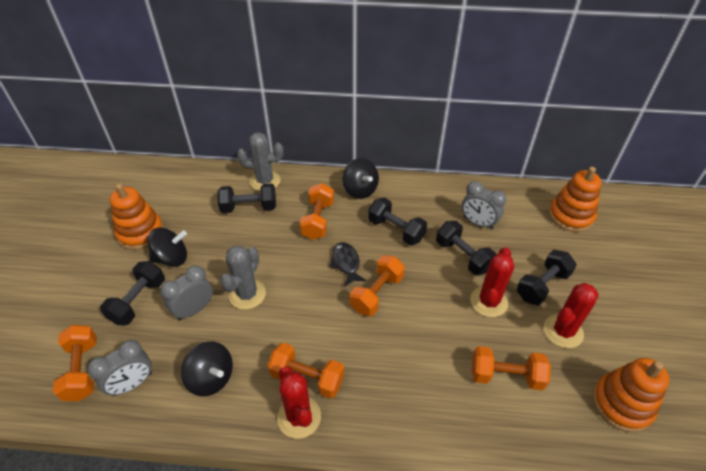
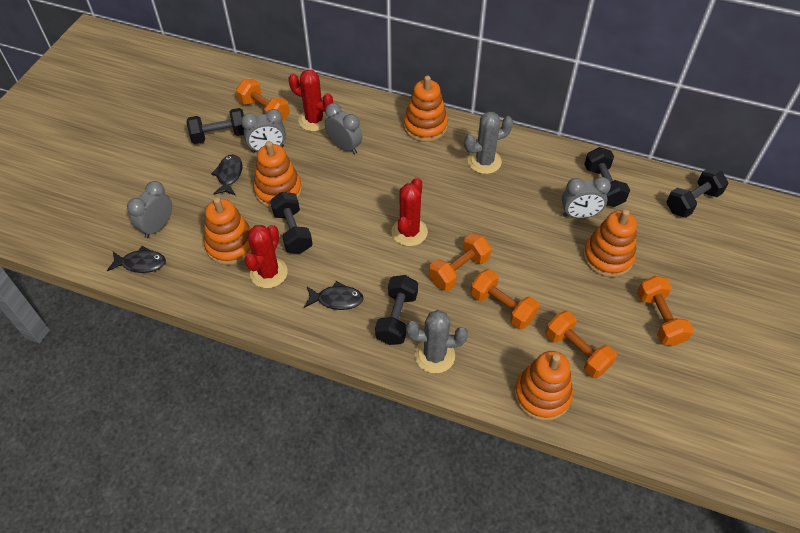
black fish: 1 -> 3
black spinning top: 3 -> 0
grey clock: 3 -> 4
orange stacking toy: 3 -> 5

